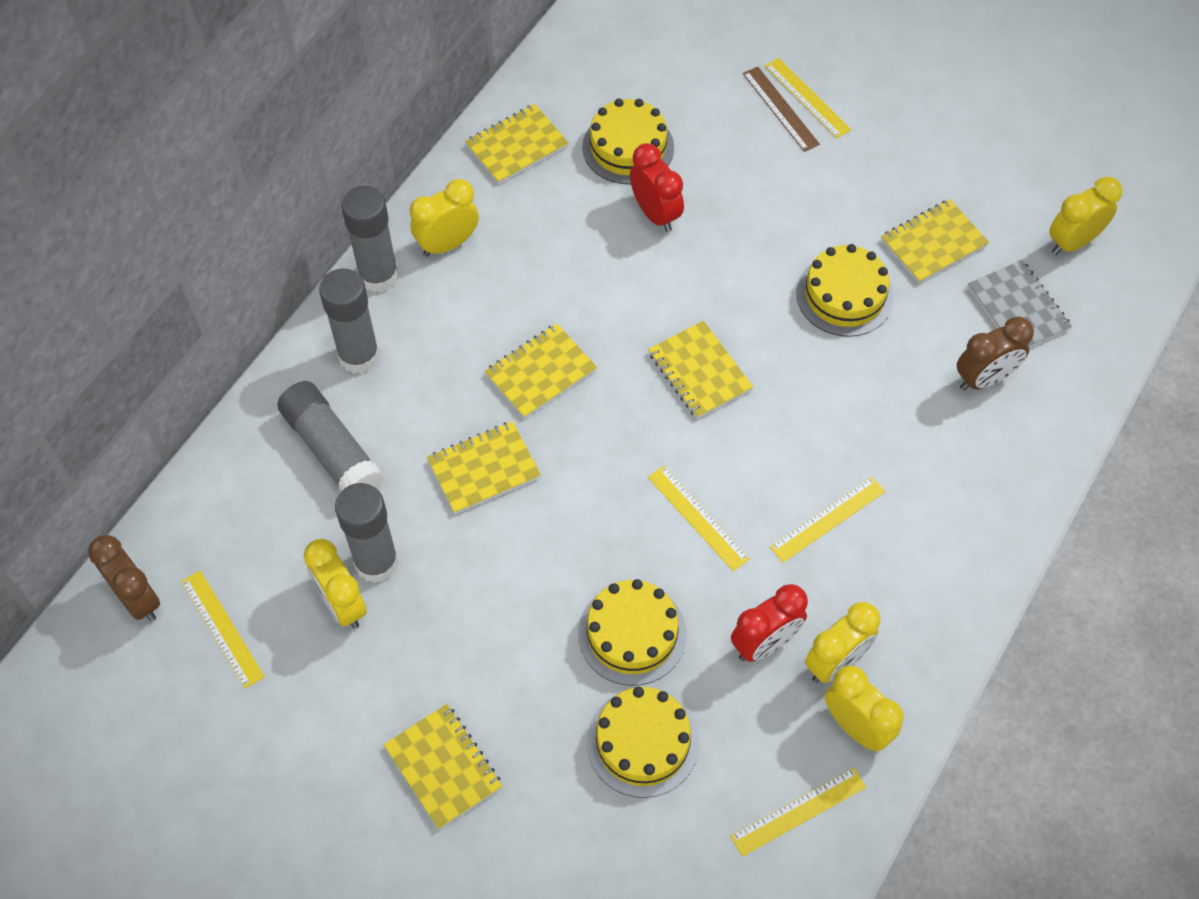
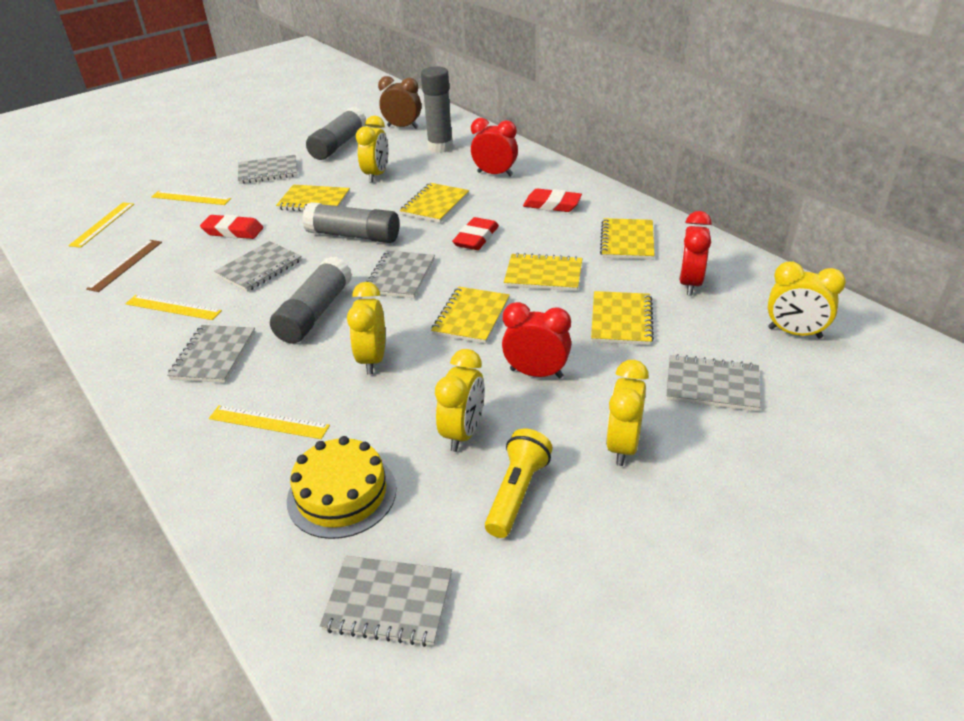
brown clock: 2 -> 1
grey notebook: 1 -> 6
red clock: 2 -> 3
red eraser: 0 -> 3
yellow cake: 4 -> 1
yellow flashlight: 0 -> 1
yellow ruler: 5 -> 4

